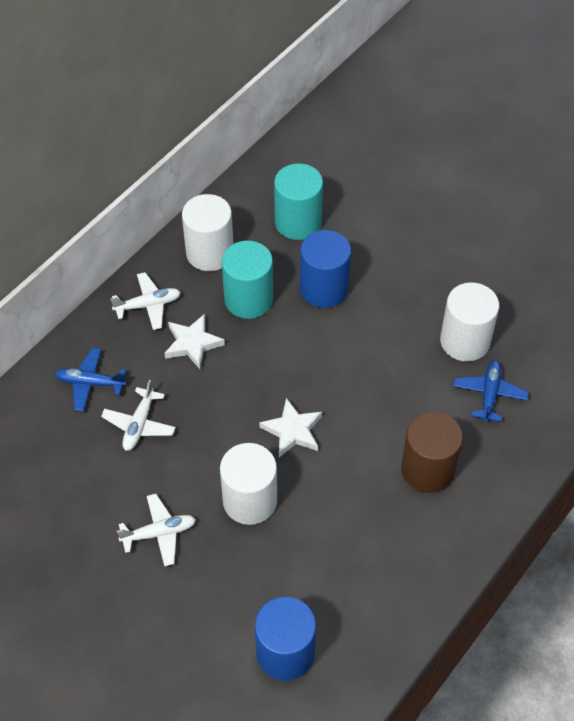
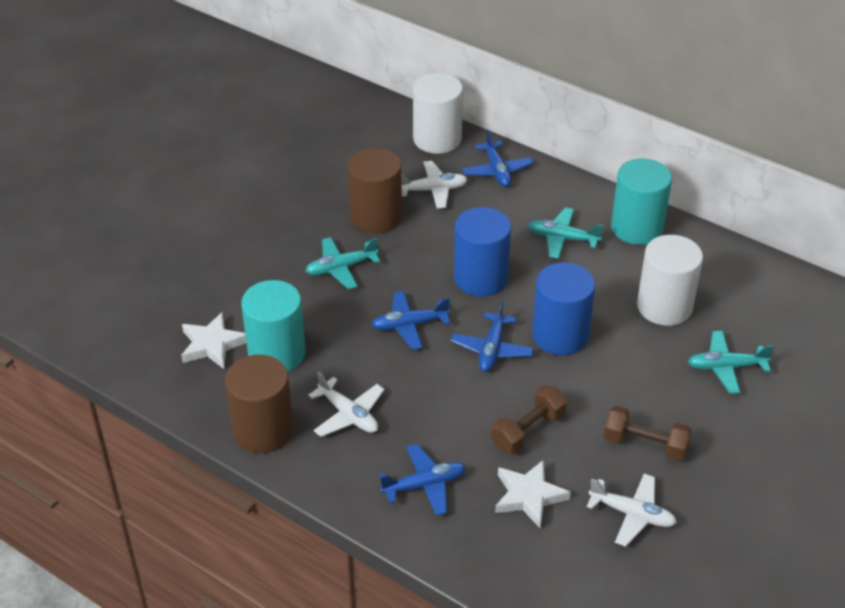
blue plane: 2 -> 4
brown cylinder: 1 -> 2
brown dumbbell: 0 -> 2
turquoise plane: 0 -> 3
white cylinder: 3 -> 2

